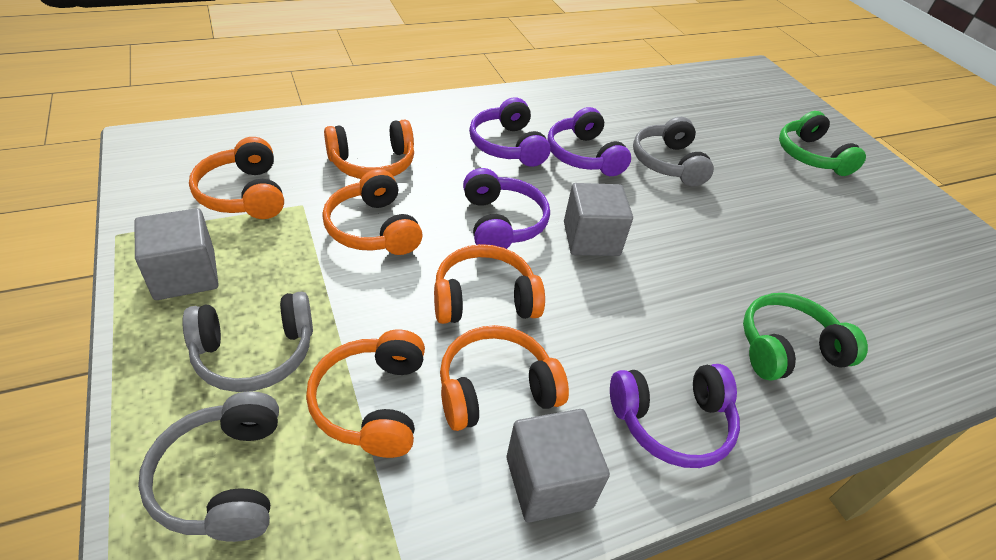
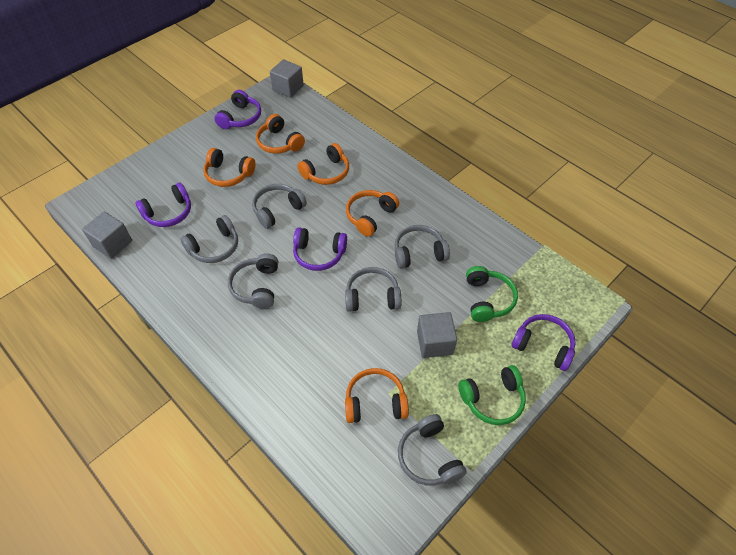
grey headphones: 3 -> 6
orange headphones: 6 -> 5

